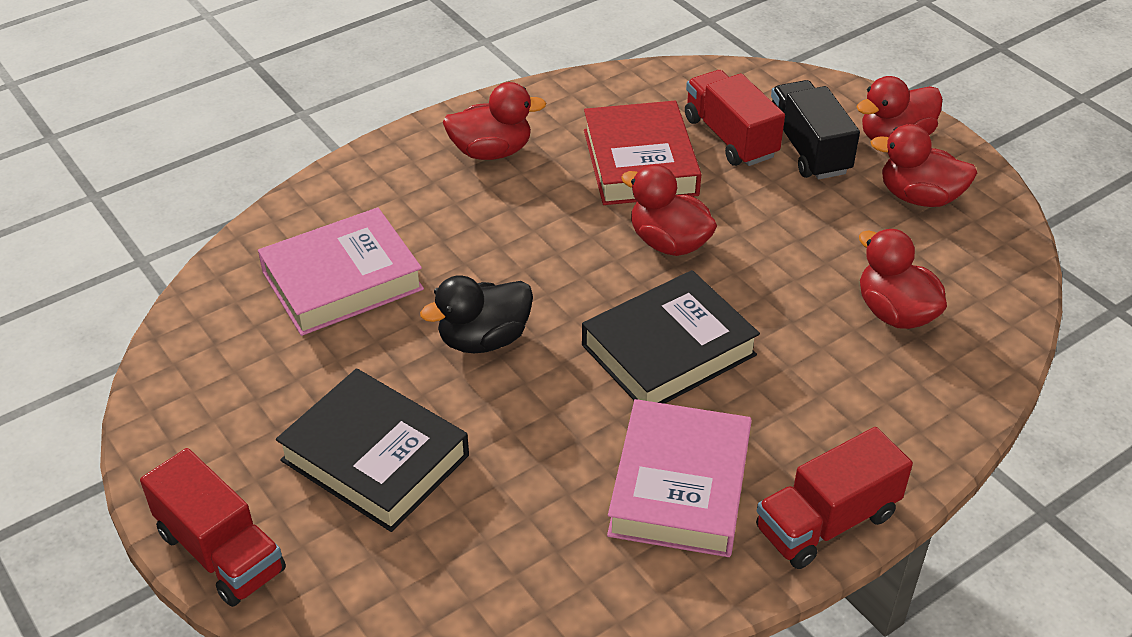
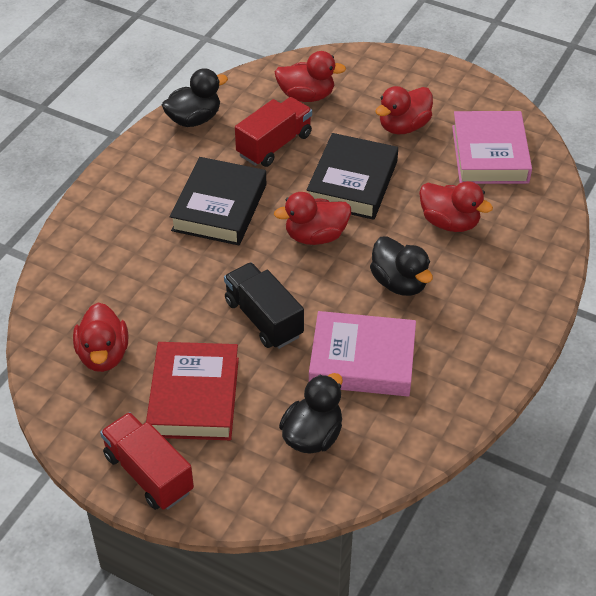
black duck: 1 -> 3
red truck: 3 -> 2

